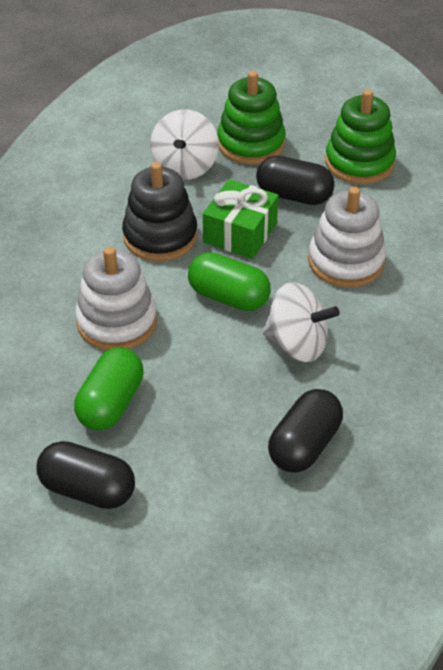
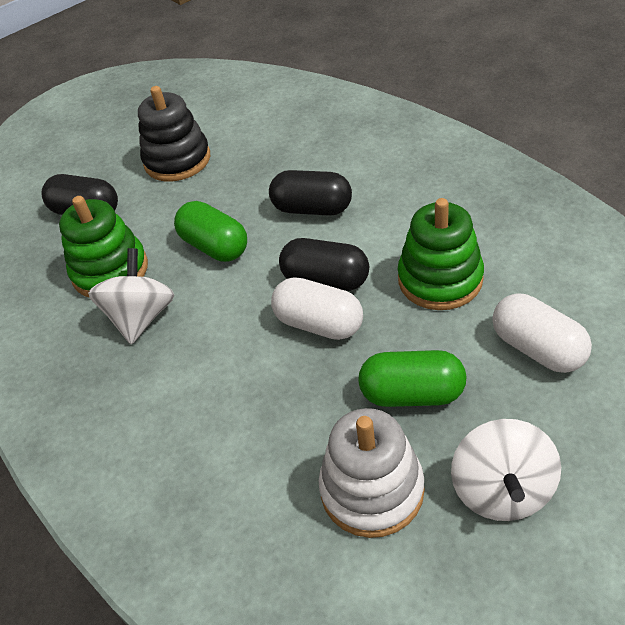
green gift: 1 -> 0
white capsule: 0 -> 2
white stacking toy: 2 -> 1

